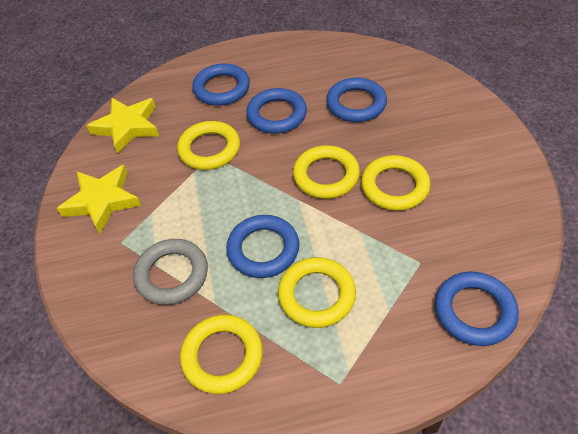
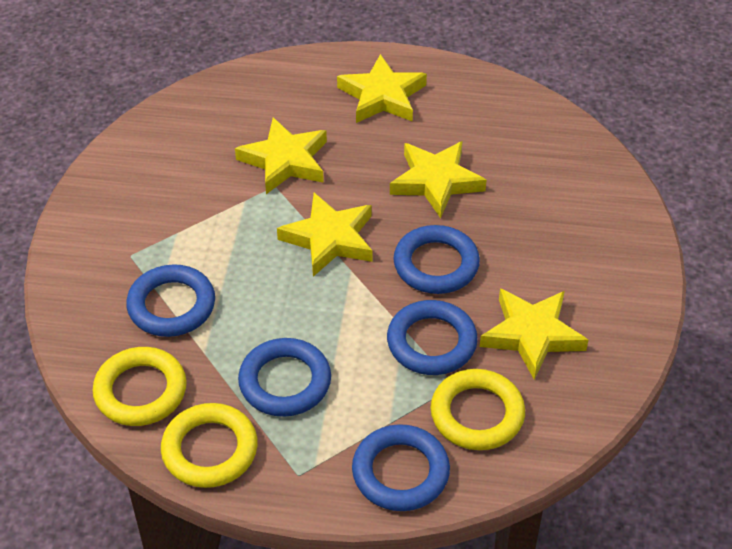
grey ring: 1 -> 0
yellow ring: 5 -> 3
yellow star: 2 -> 5

